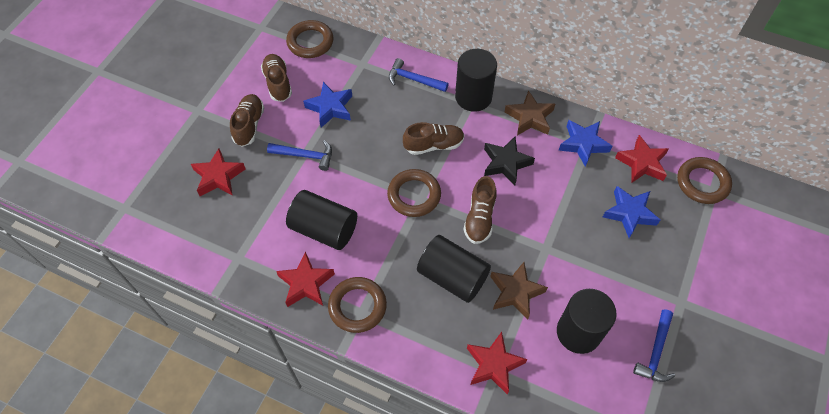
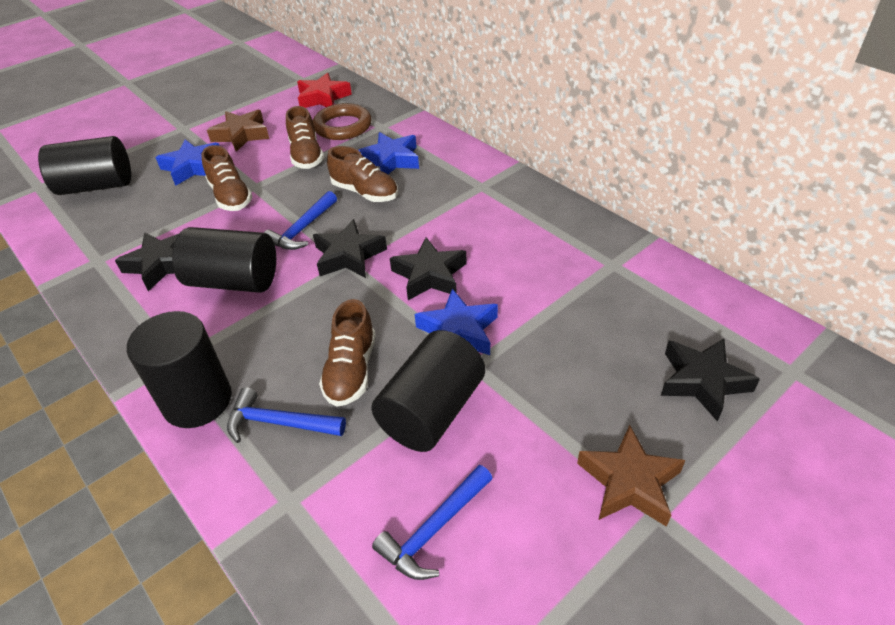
black star: 1 -> 4
brown ring: 4 -> 1
red star: 4 -> 1

